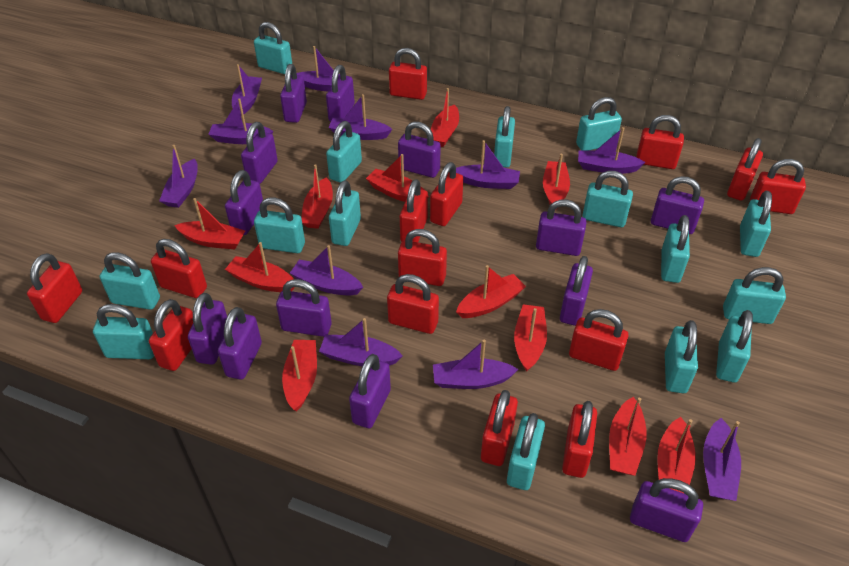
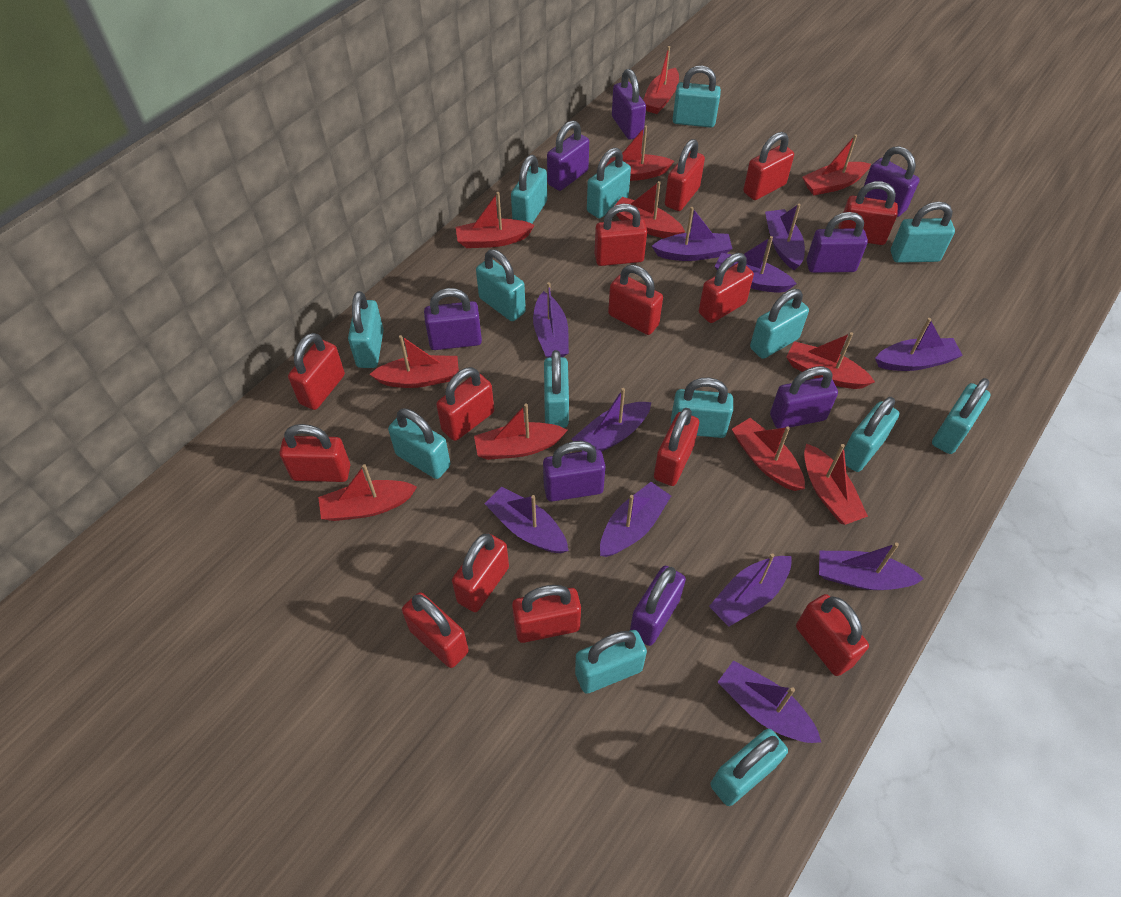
purple padlock: 13 -> 8
turquoise padlock: 15 -> 14

